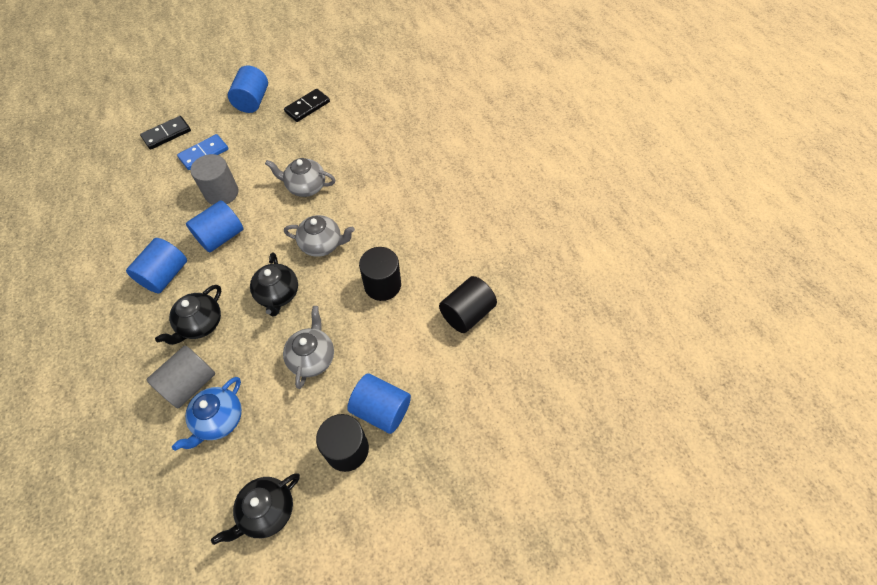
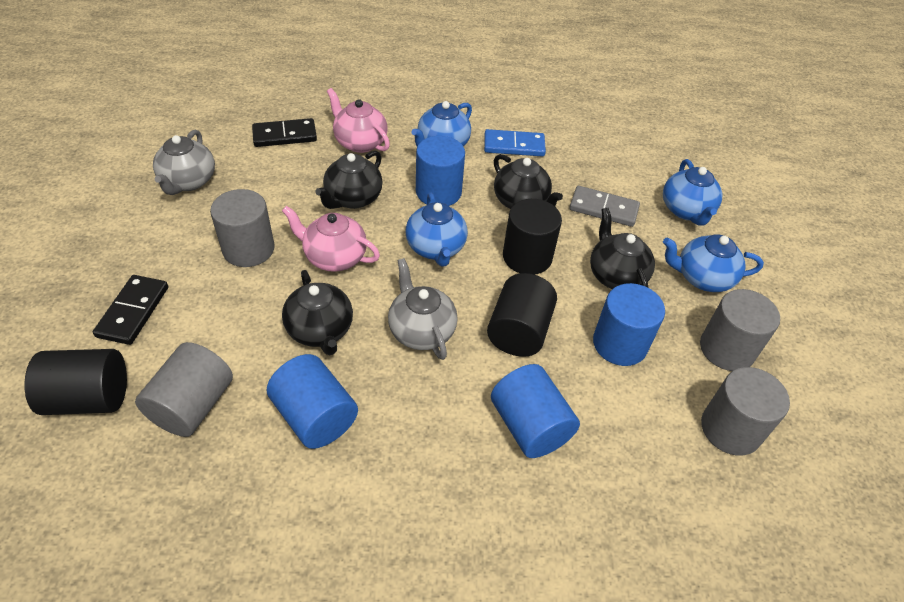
black teapot: 3 -> 4
blue teapot: 1 -> 4
grey cylinder: 2 -> 4
grey domino: 0 -> 1
grey teapot: 3 -> 2
pink teapot: 0 -> 2

